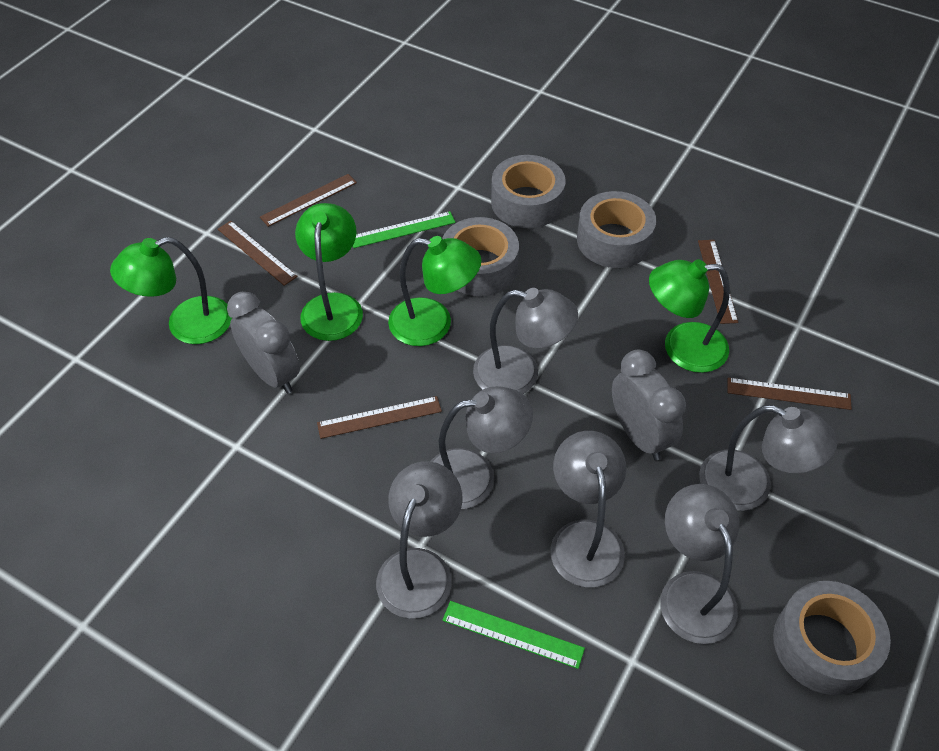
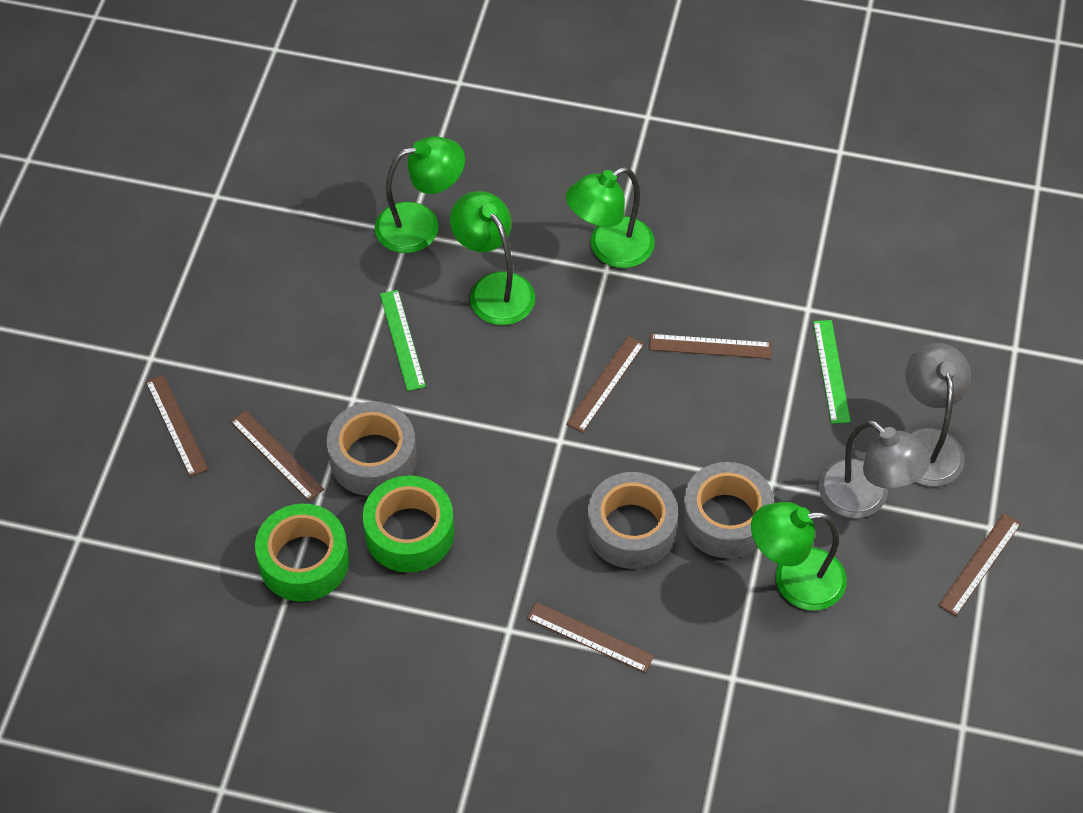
brown ruler: 5 -> 6
green tape: 0 -> 2
grey clock: 2 -> 0
grey lamp: 6 -> 2
grey tape: 4 -> 3

